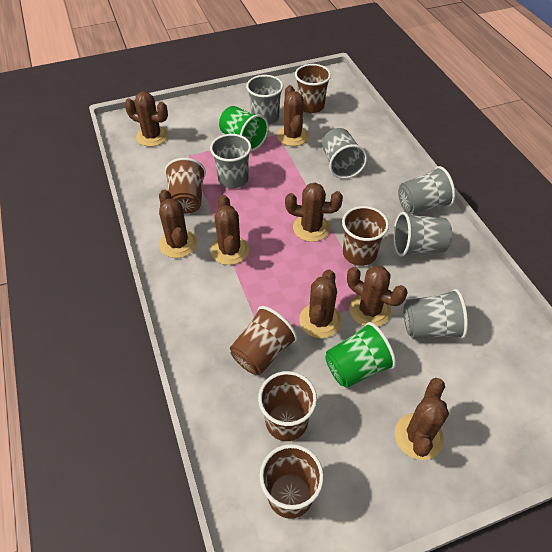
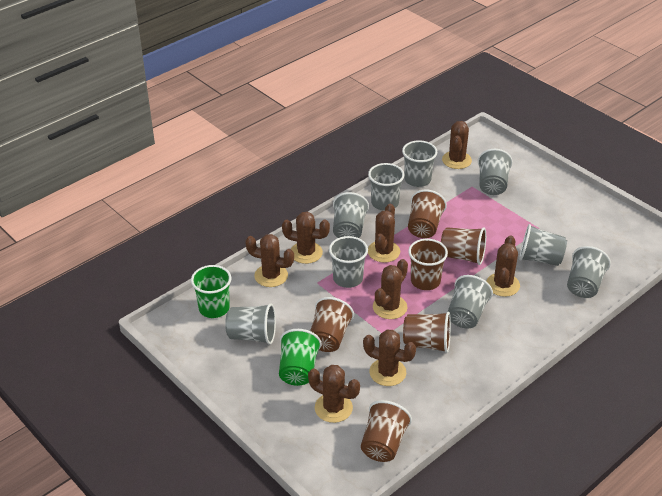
grey cup: 6 -> 9

